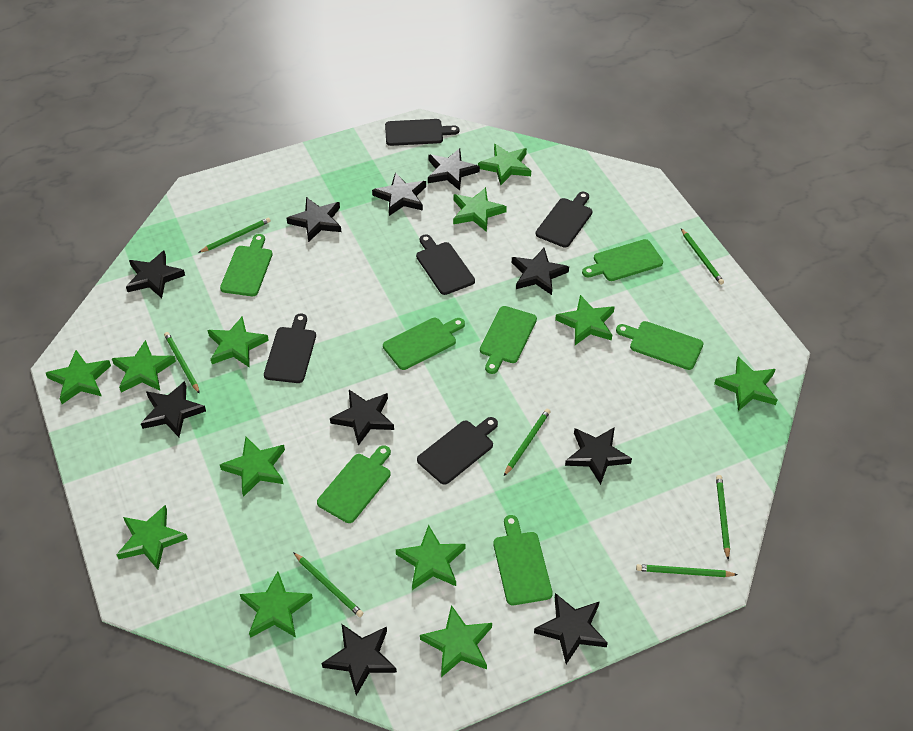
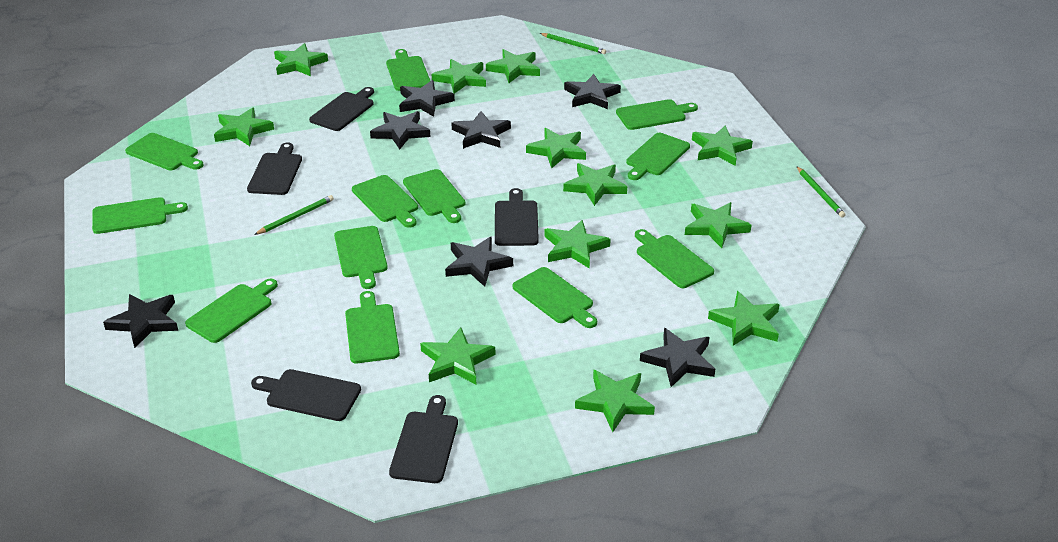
black star: 10 -> 7
green cutting board: 7 -> 12
green pencil: 7 -> 3

